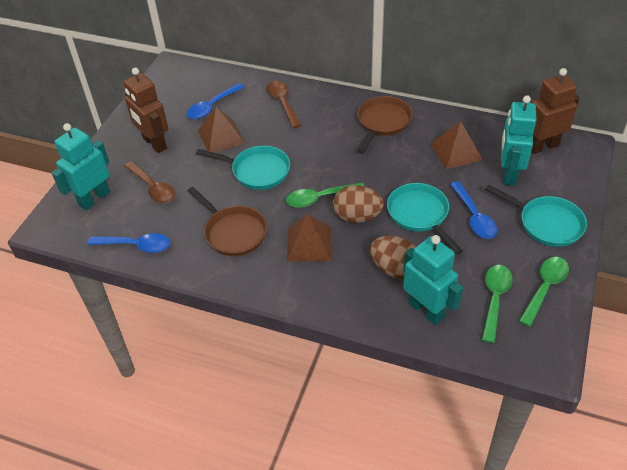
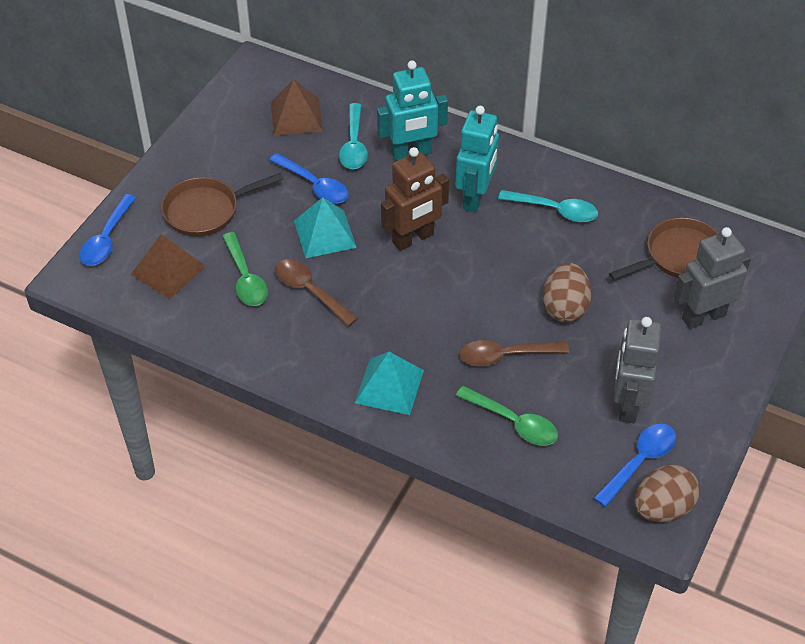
brown pyramid: 3 -> 2
brown robot: 2 -> 1
green spoon: 3 -> 2
grey robot: 0 -> 2
turquoise pan: 3 -> 0
turquoise pyramid: 0 -> 2
turquoise robot: 3 -> 2
turquoise spoon: 0 -> 2

